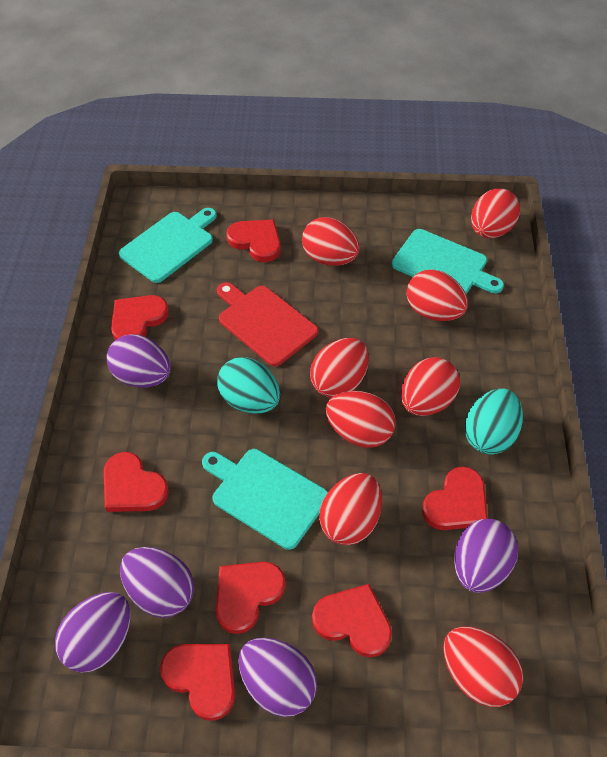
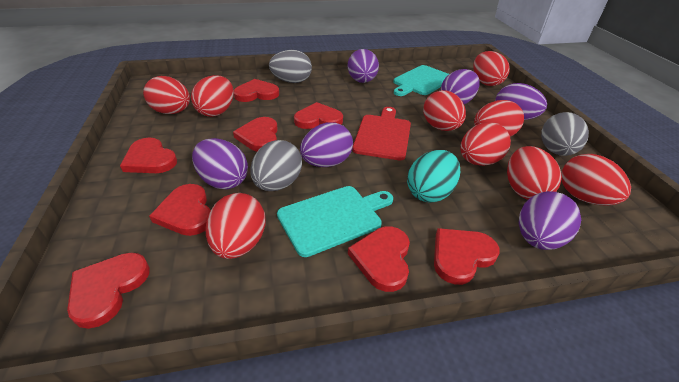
grey egg: 0 -> 3
purple egg: 5 -> 6
red egg: 8 -> 9
red heart: 7 -> 8
turquoise cutting board: 3 -> 2
turquoise egg: 2 -> 1

